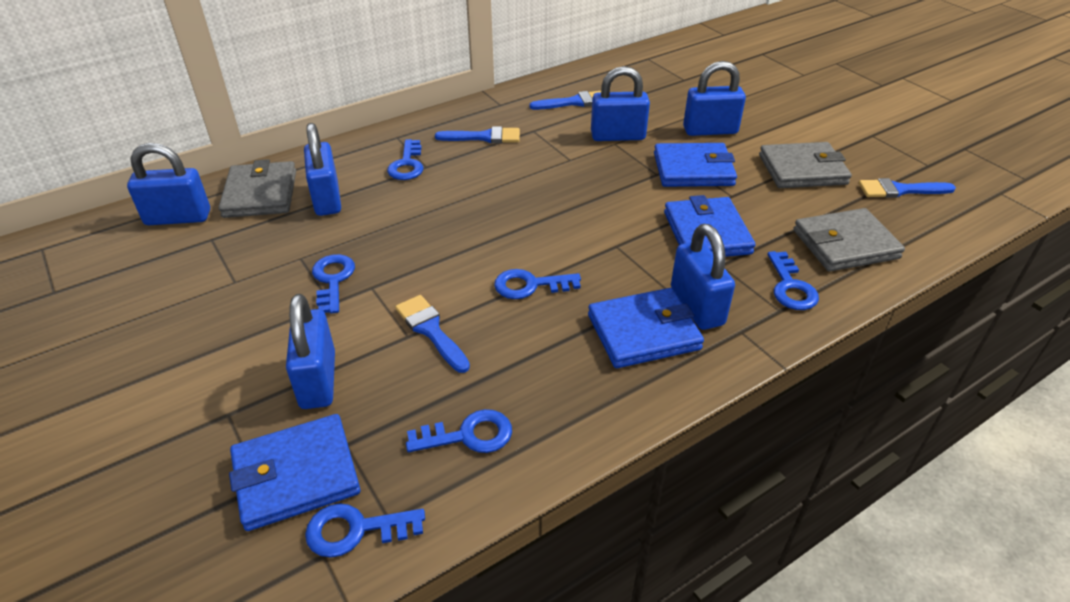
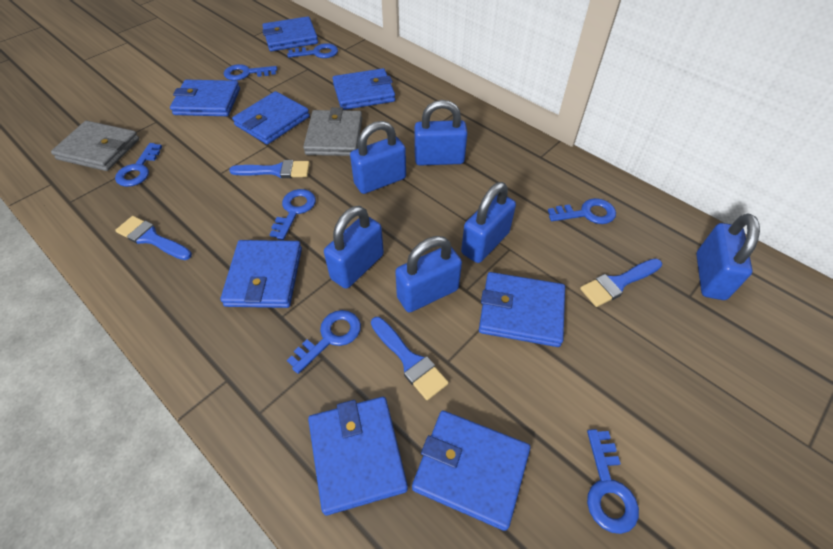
blue key: 6 -> 7
blue wallet: 4 -> 8
grey wallet: 3 -> 2

